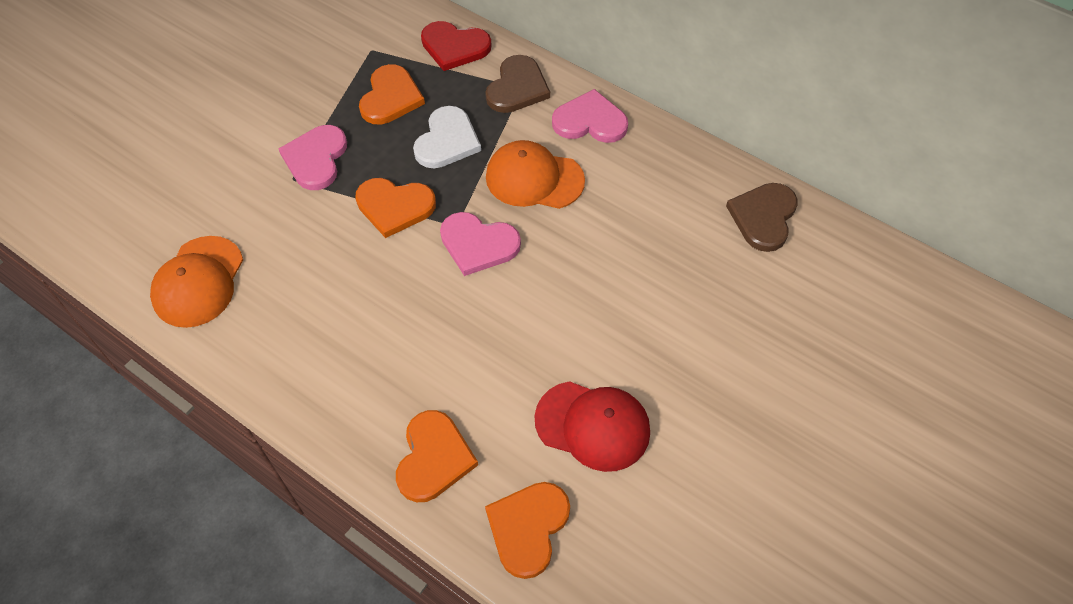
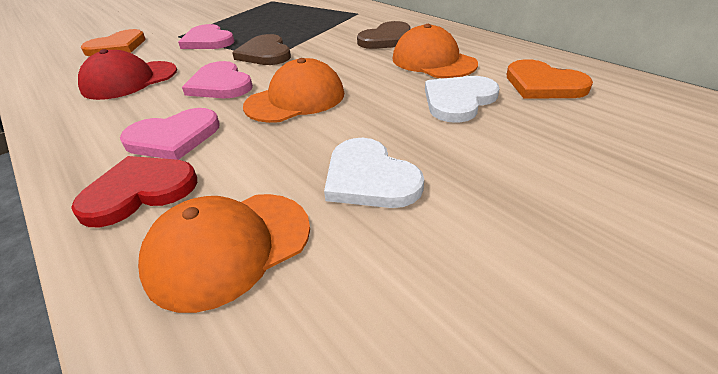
orange cap: 2 -> 3
orange heart: 4 -> 2
white heart: 1 -> 2

